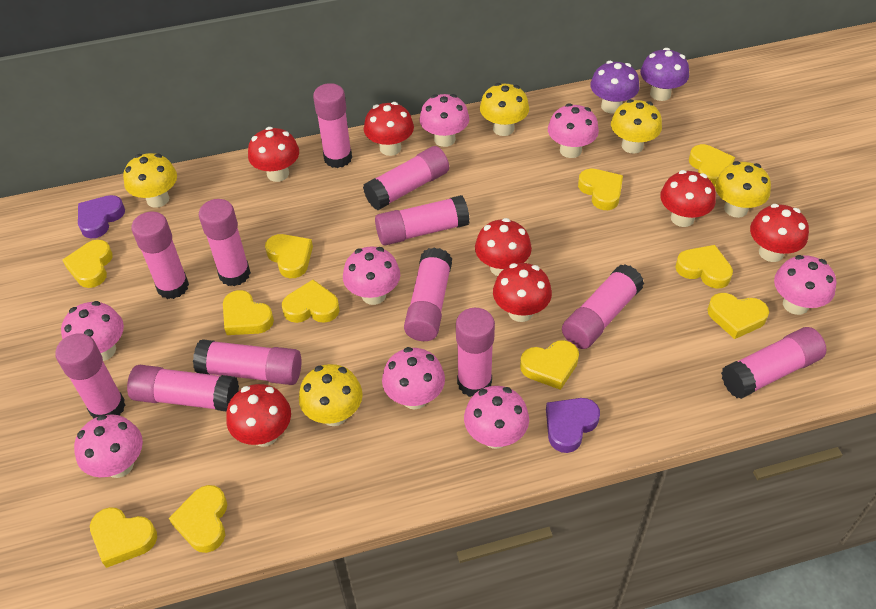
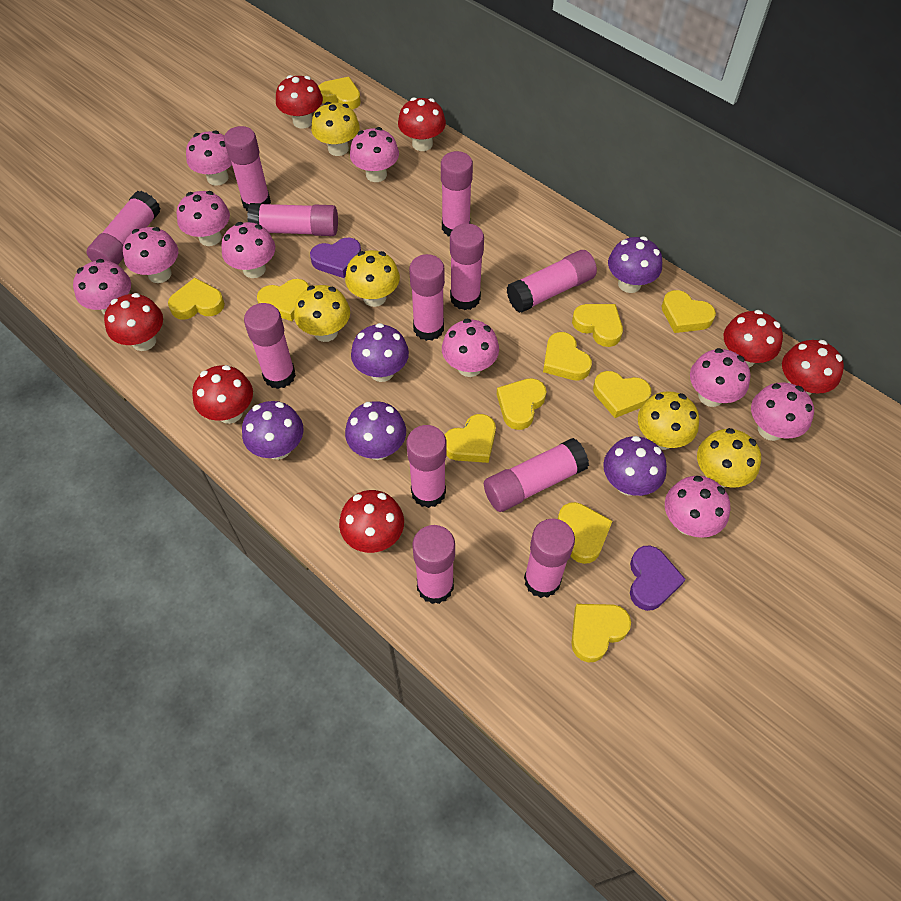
pink mushroom: 8 -> 10
purple mushroom: 2 -> 5

